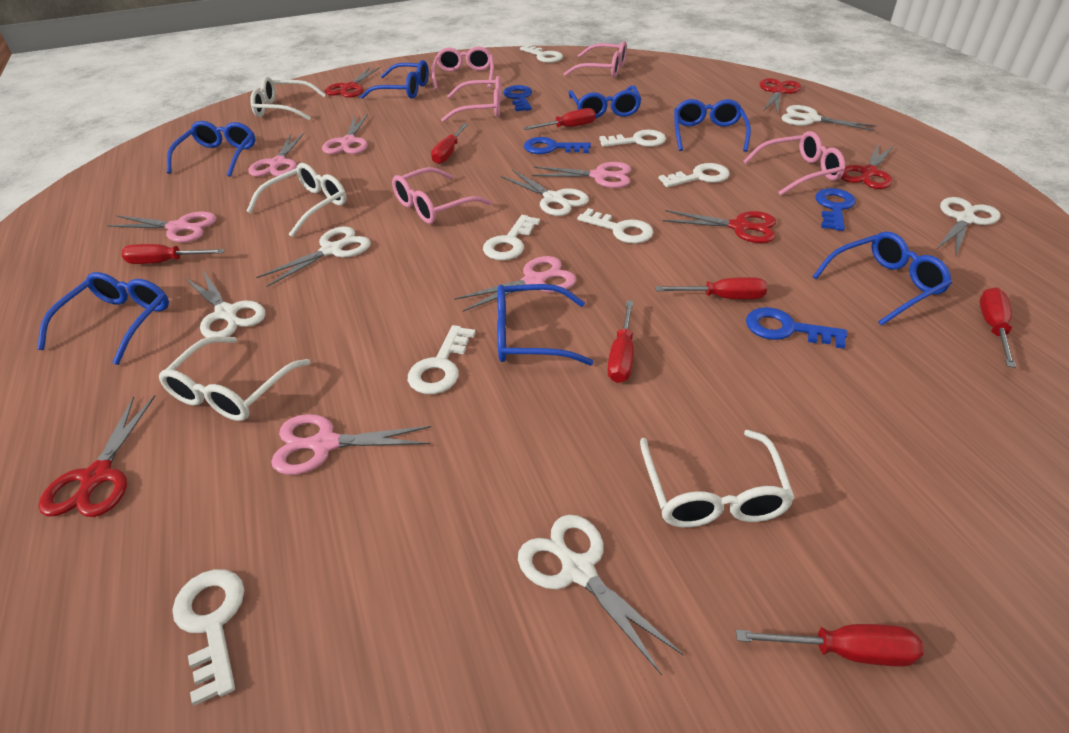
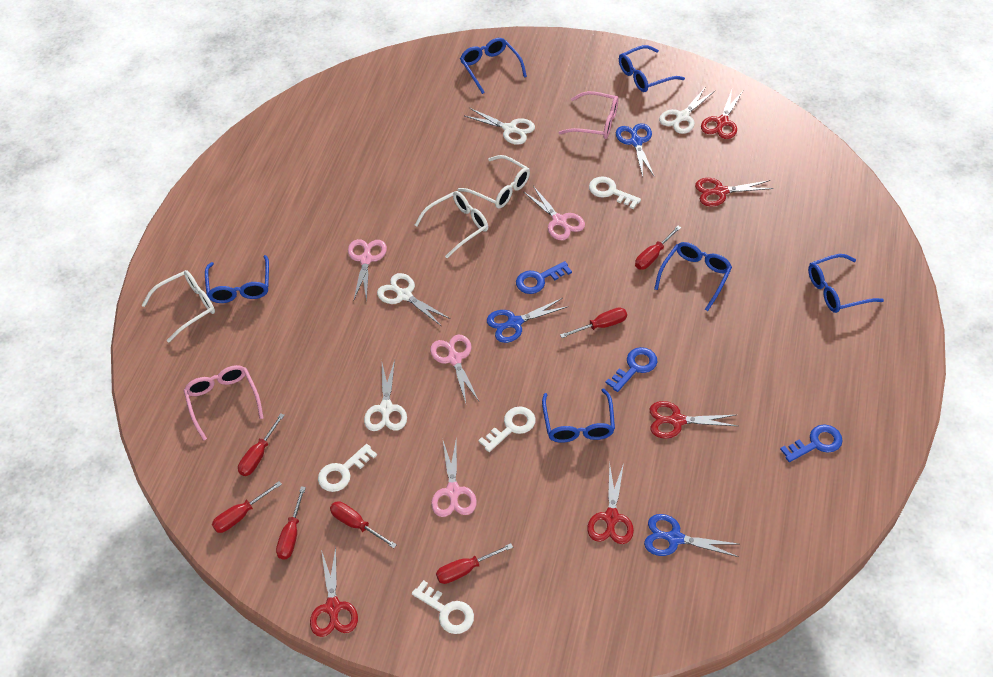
blue glasses: 7 -> 6
blue key: 4 -> 3
blue scissors: 0 -> 3
pink glasses: 5 -> 2
pink scissors: 6 -> 4
white glasses: 4 -> 3
white key: 7 -> 4
white scissors: 6 -> 4

